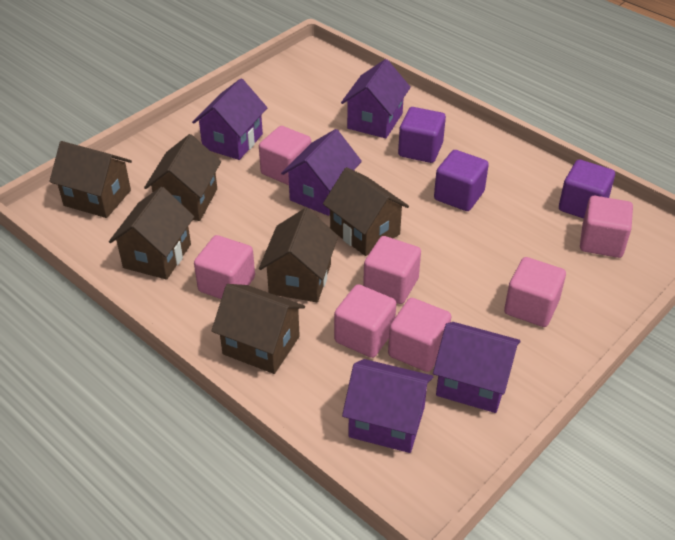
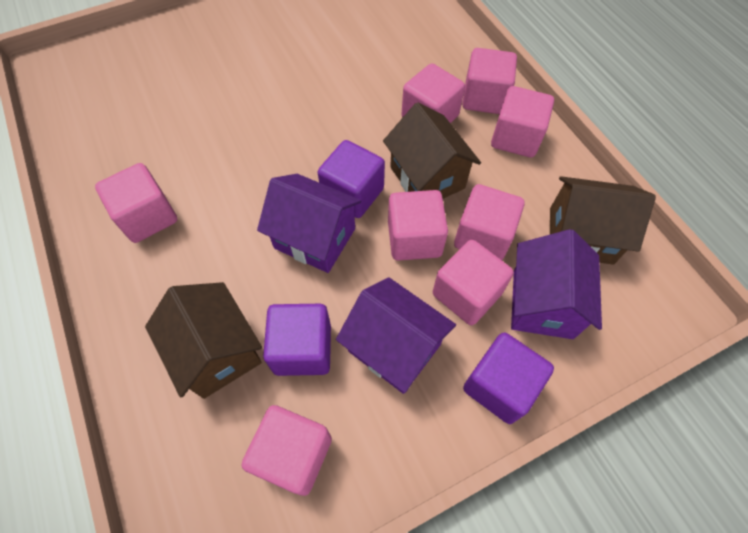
brown house: 6 -> 3
pink cube: 7 -> 8
purple house: 5 -> 3

